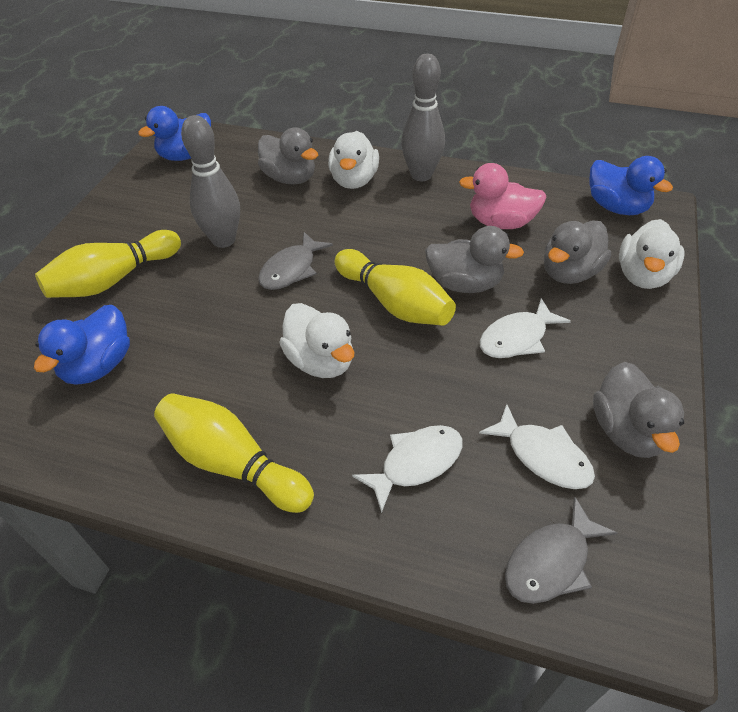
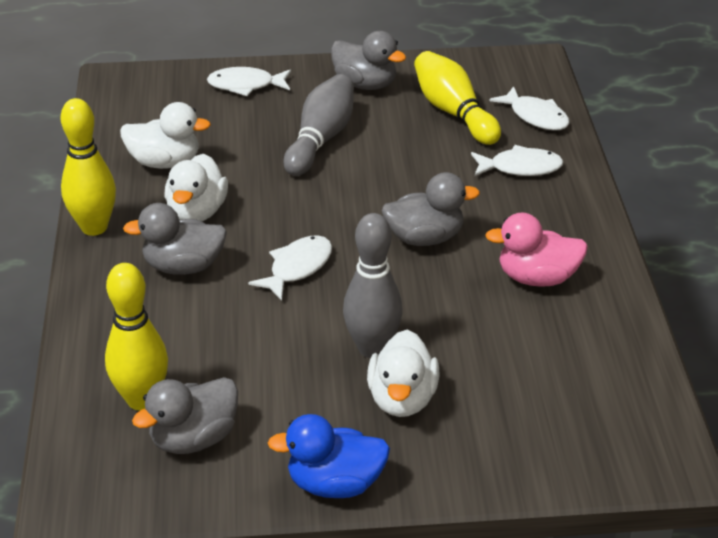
blue duck: 3 -> 1
grey fish: 2 -> 0
white fish: 3 -> 4

